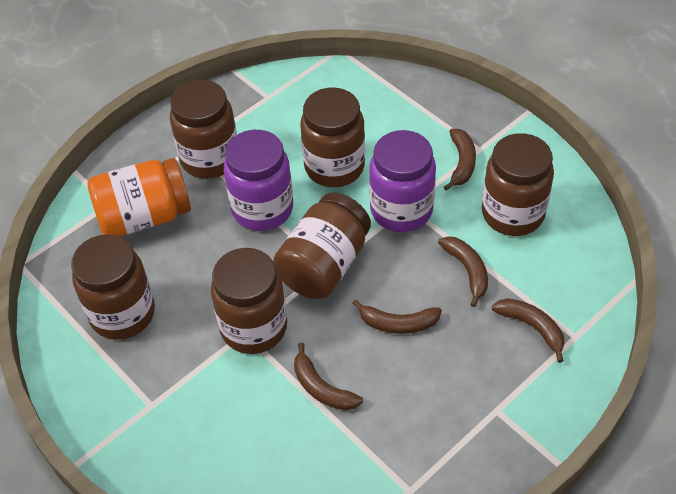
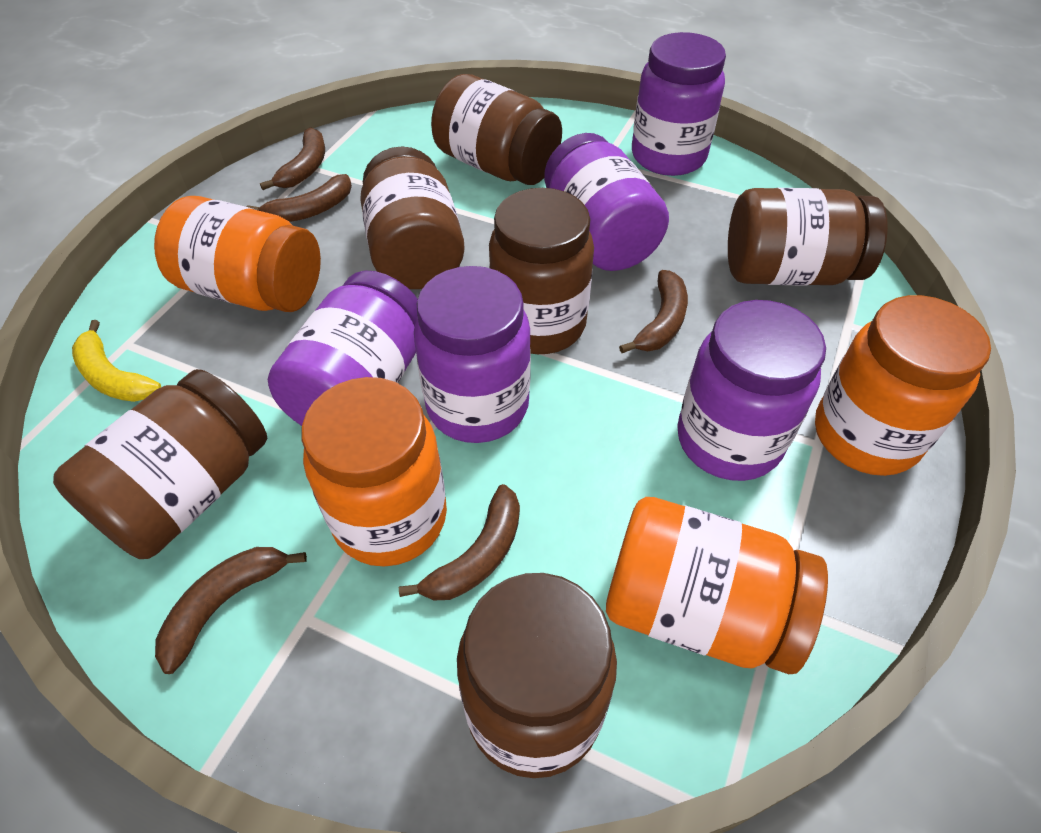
orange jar: 1 -> 4
purple jar: 2 -> 5
yellow banana: 0 -> 1

